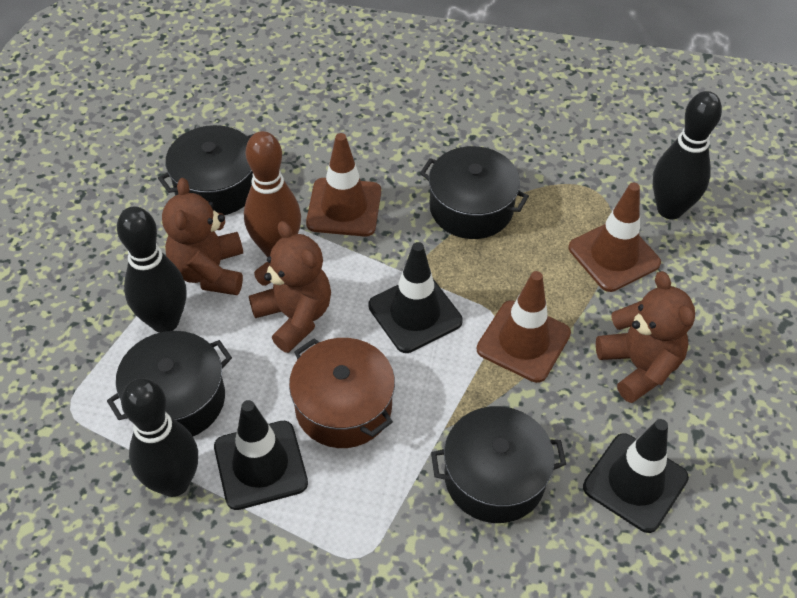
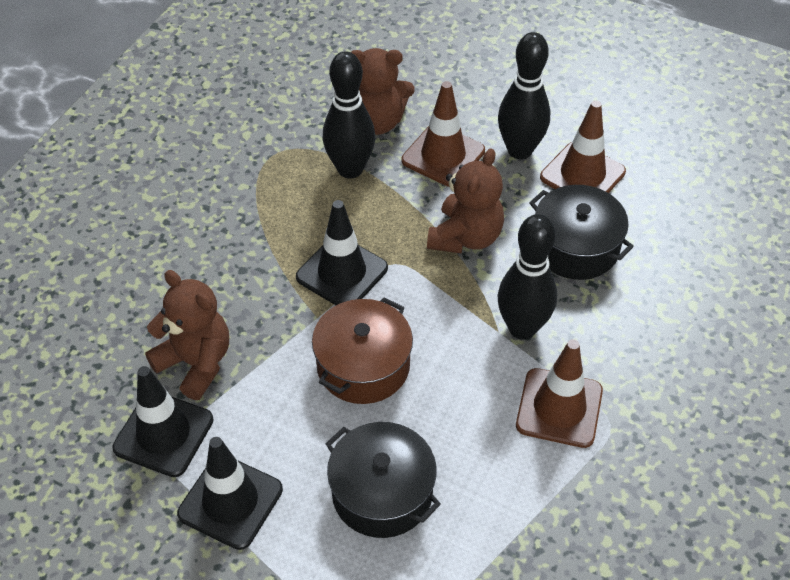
black pot: 4 -> 2
brown bowling pin: 1 -> 0

